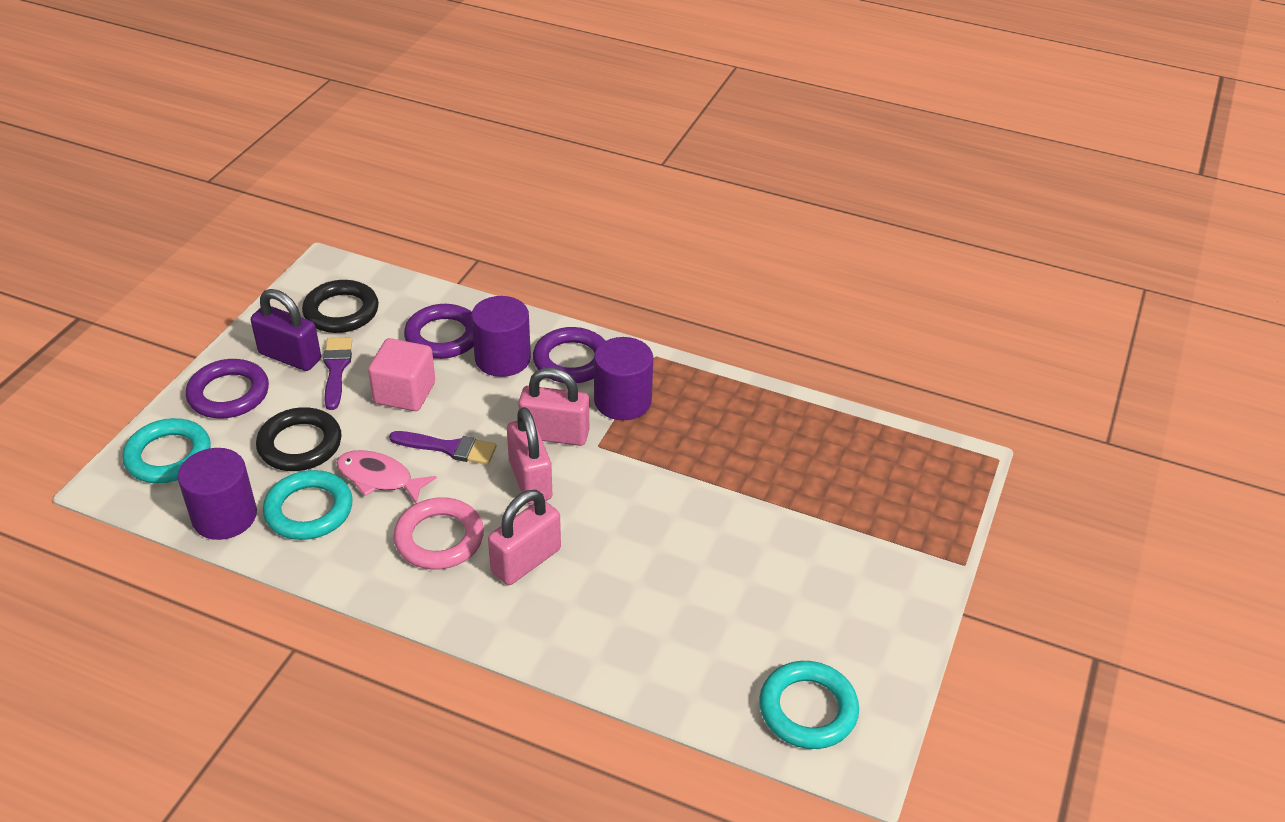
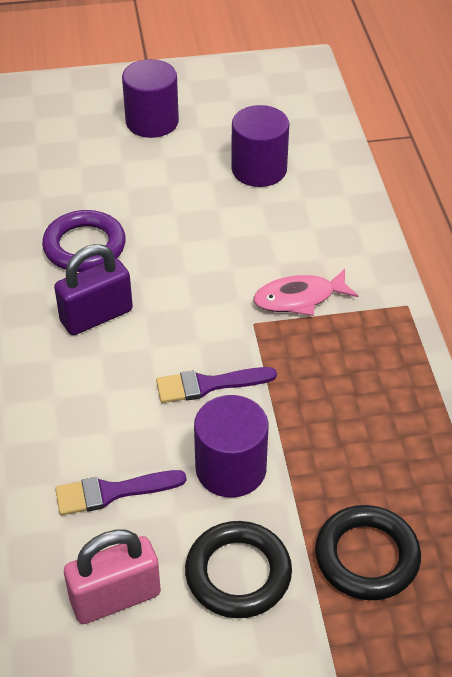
pink cube: 1 -> 0
pink padlock: 3 -> 1
pink ring: 1 -> 0
purple ring: 3 -> 1
turquoise ring: 3 -> 0

